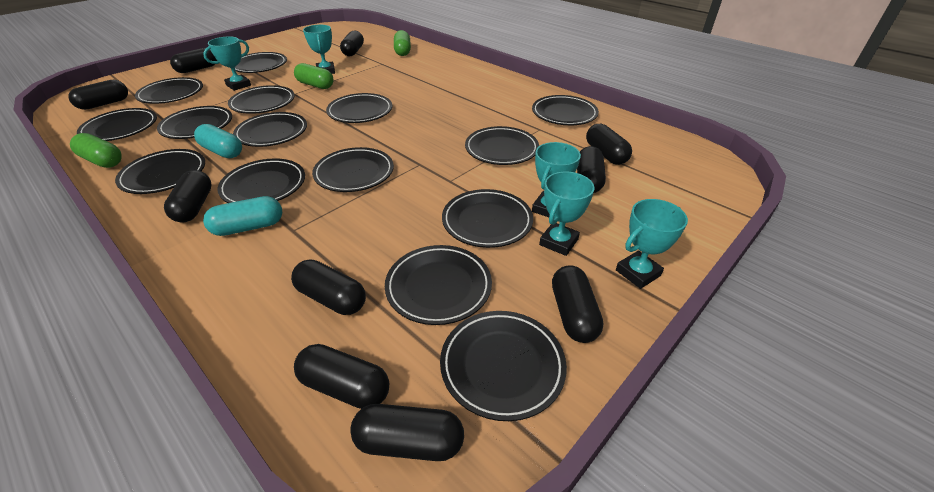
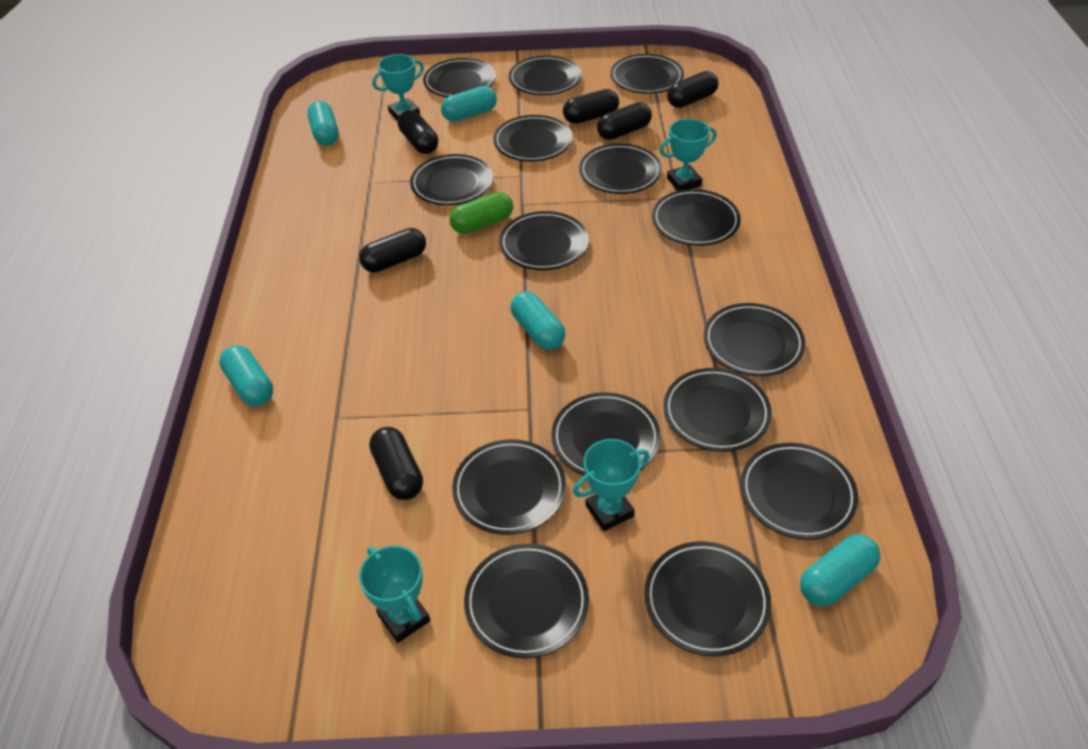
black capsule: 10 -> 6
green capsule: 3 -> 1
turquoise capsule: 2 -> 5
turquoise trophy: 5 -> 4

